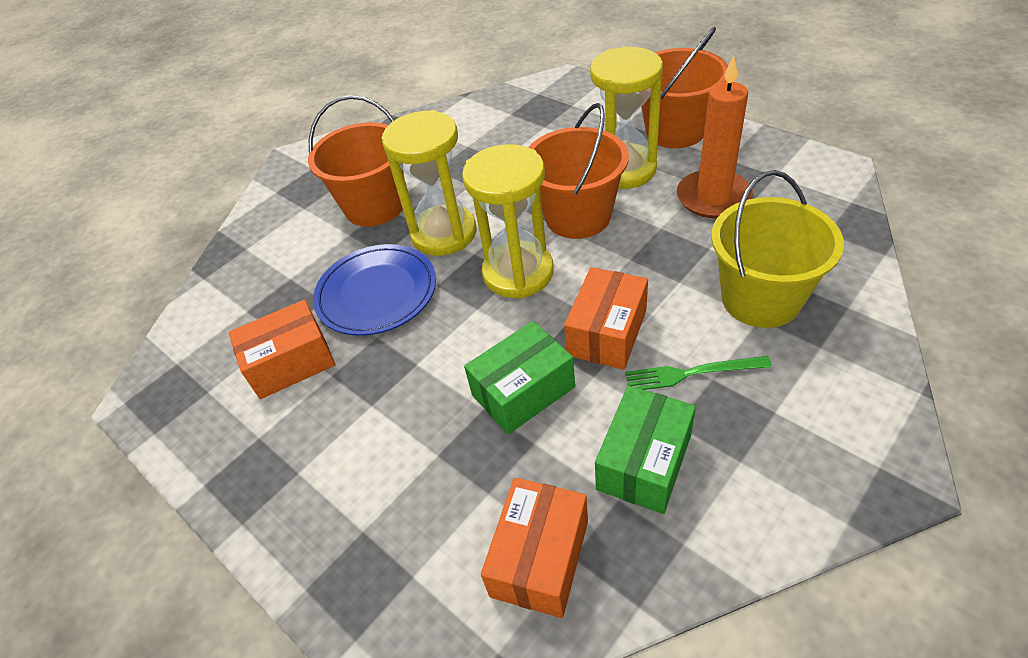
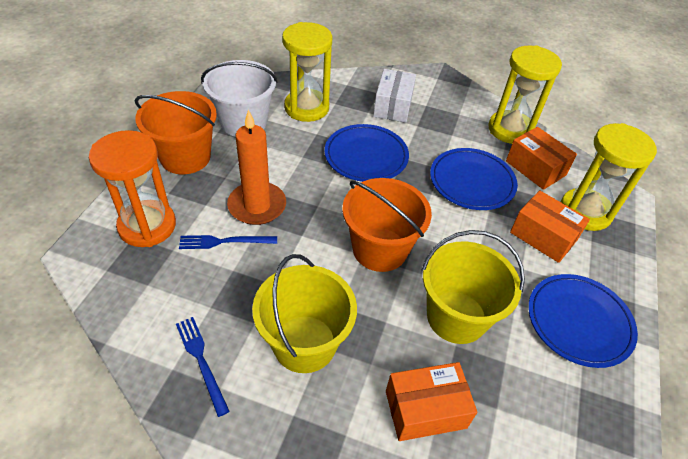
blue fork: 0 -> 2
blue plate: 1 -> 3
green box: 2 -> 0
green fork: 1 -> 0
orange bucket: 3 -> 2
orange hourglass: 0 -> 1
white box: 0 -> 1
white bucket: 0 -> 1
yellow bucket: 1 -> 2

